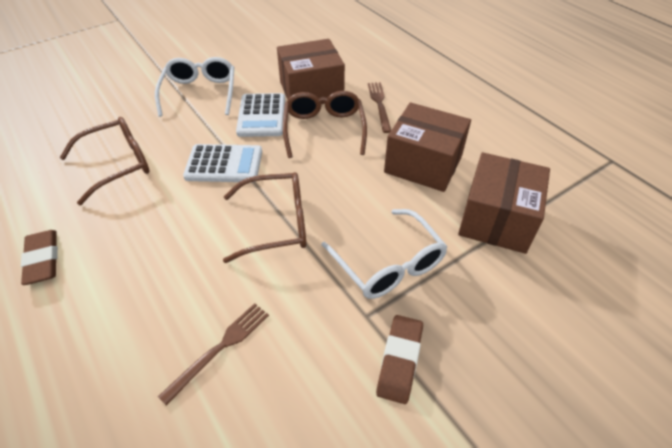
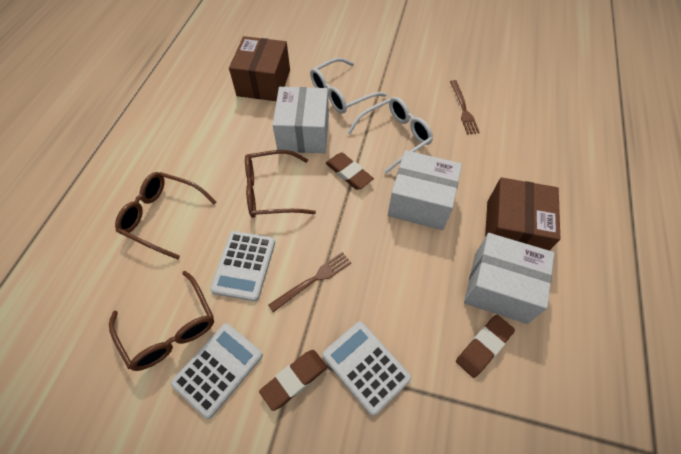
brown box: 3 -> 2
brown eraser: 2 -> 3
white box: 0 -> 3
white calculator: 2 -> 3

